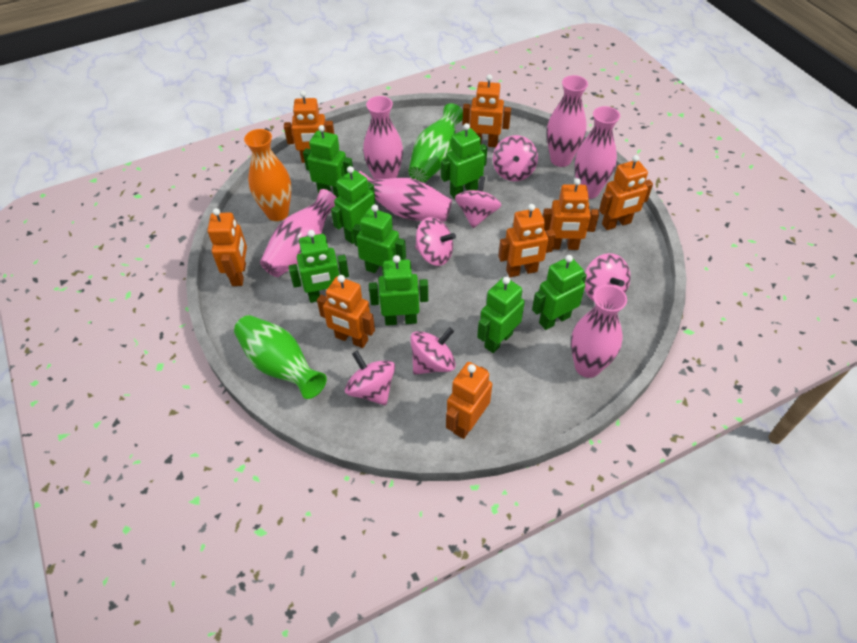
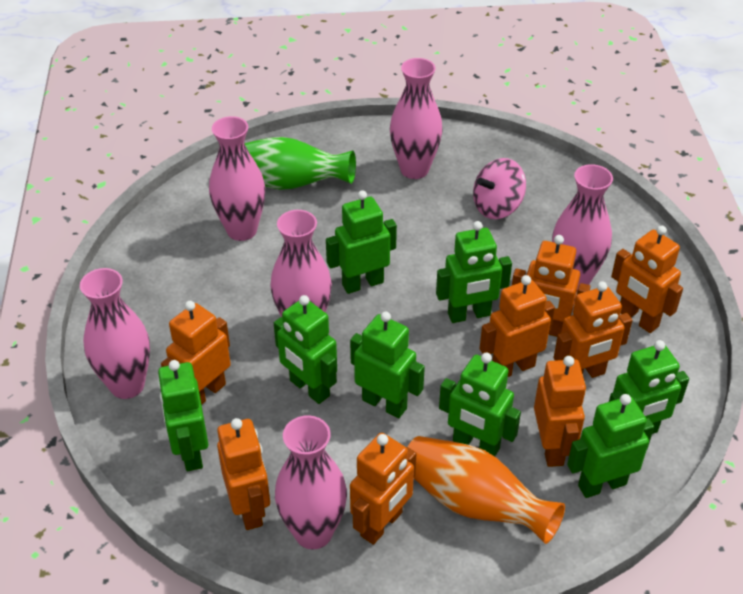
green vase: 2 -> 1
pink spinning top: 6 -> 1

